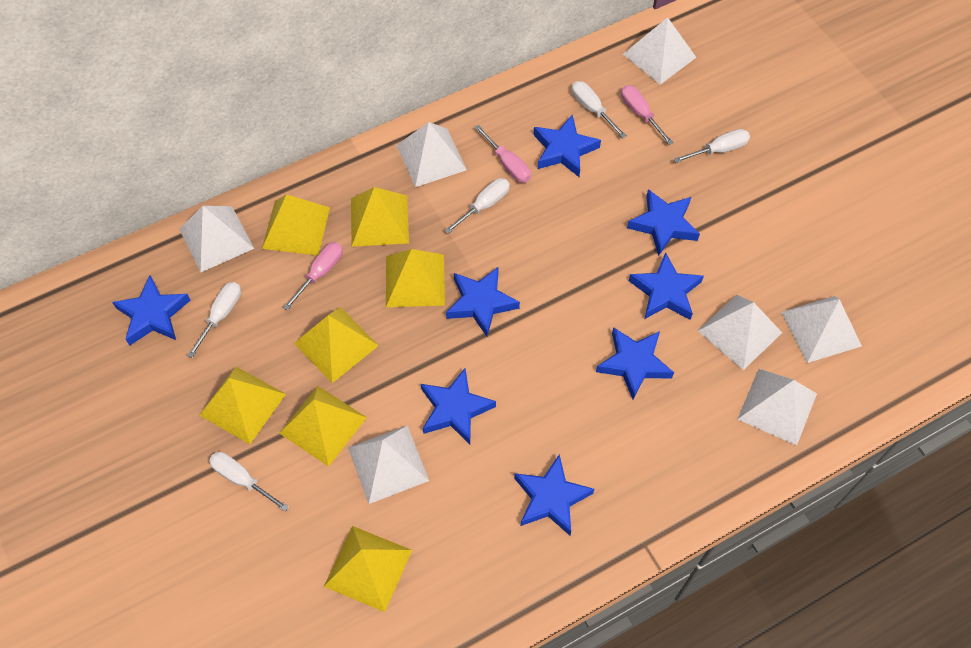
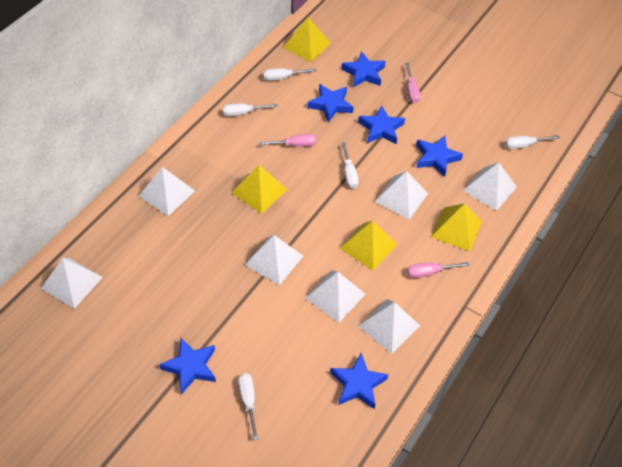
blue star: 8 -> 6
yellow pyramid: 7 -> 4

